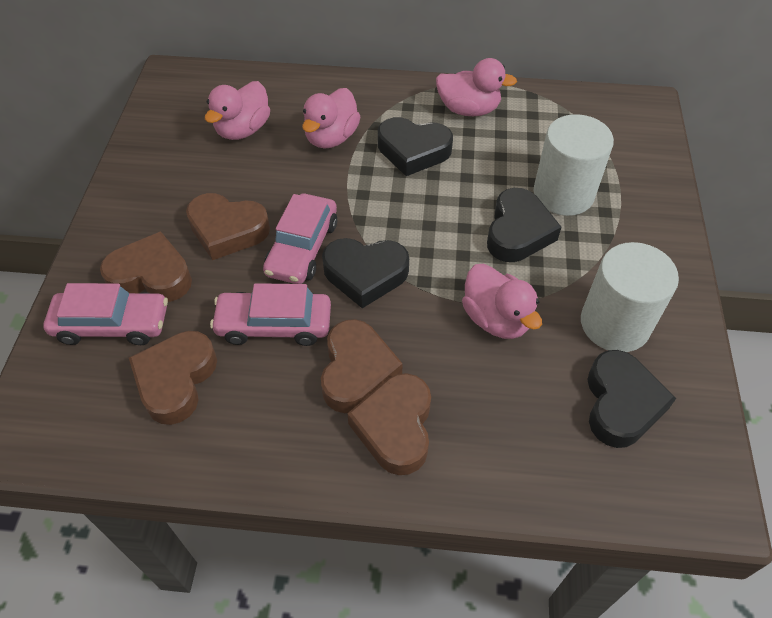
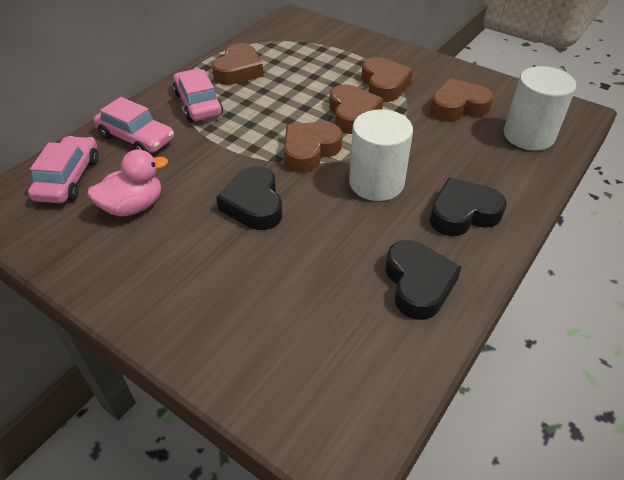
black heart: 4 -> 3
pink duck: 4 -> 1

